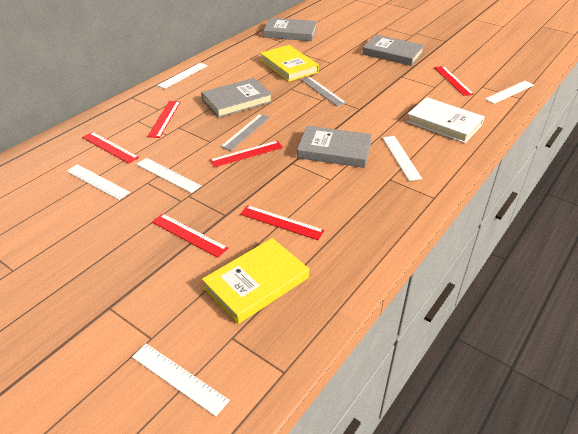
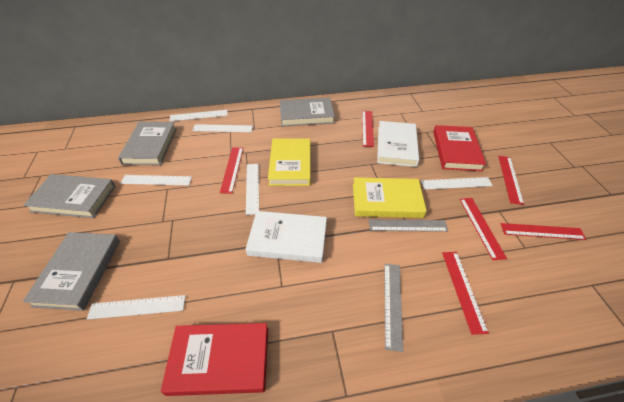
red book: 0 -> 2
white book: 1 -> 2

